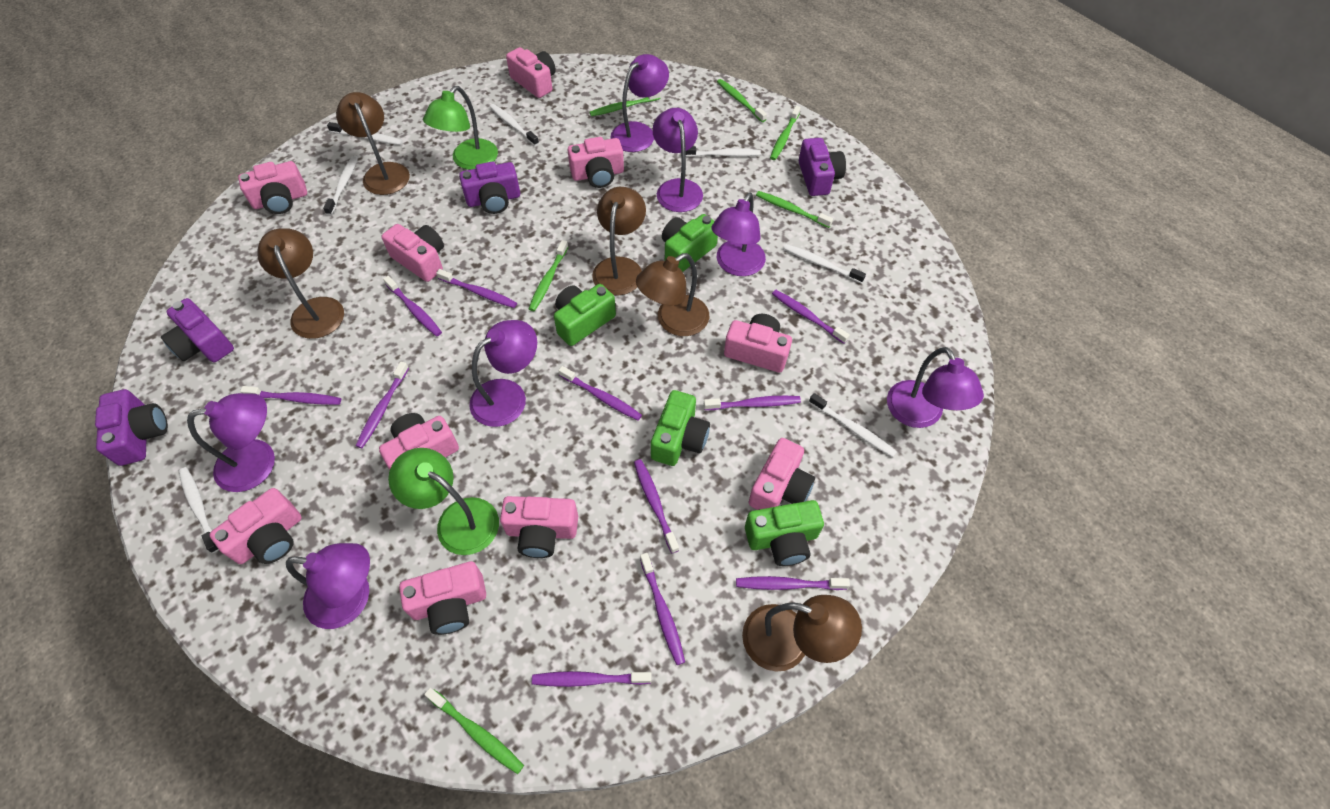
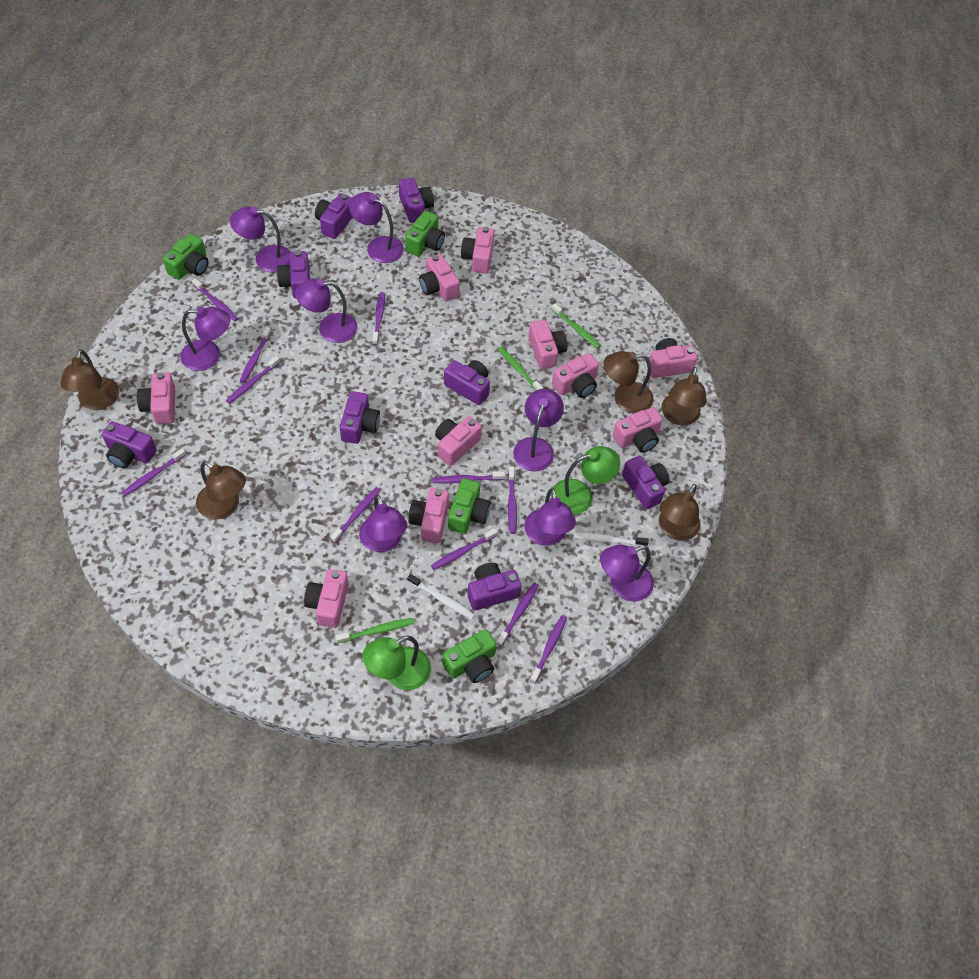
green toothbrush: 6 -> 3
purple camera: 4 -> 8
purple lamp: 7 -> 8
white toothbrush: 7 -> 2

